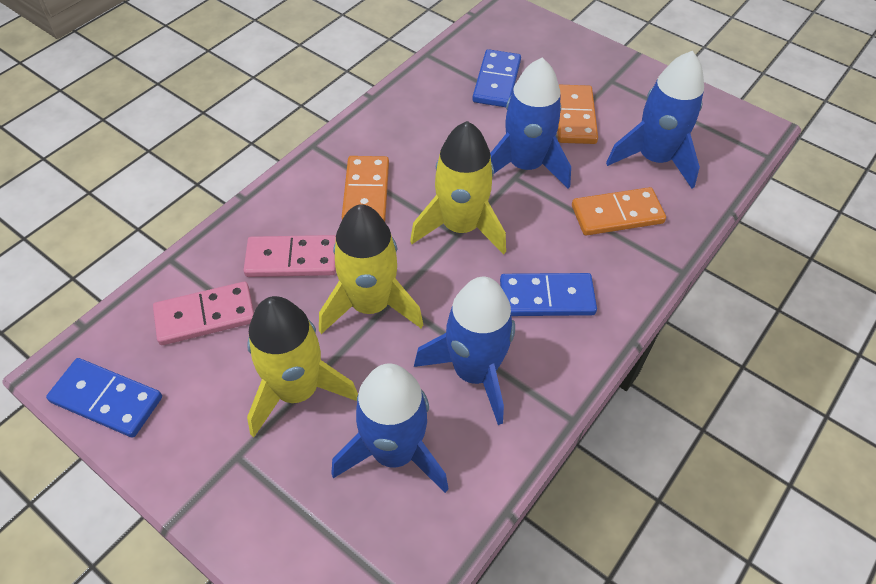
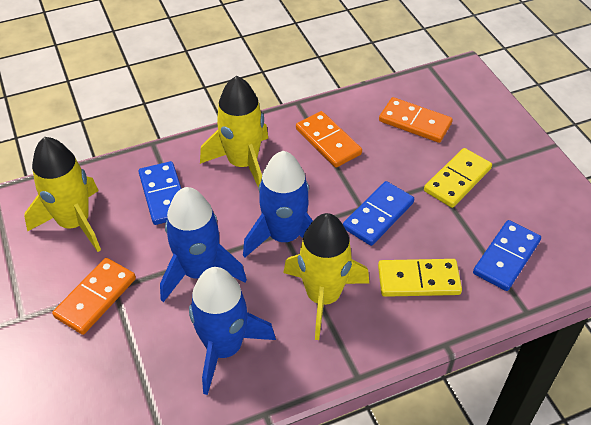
blue rocket: 4 -> 3
pink domino: 2 -> 0
yellow domino: 0 -> 2

